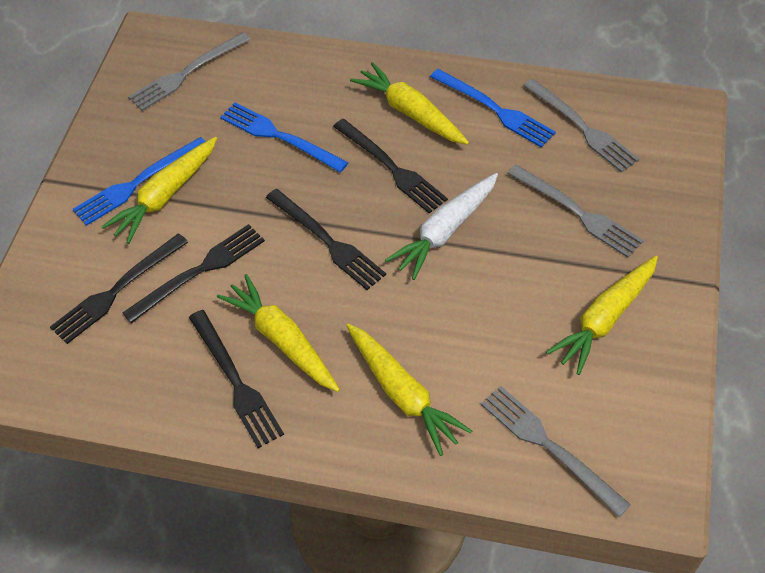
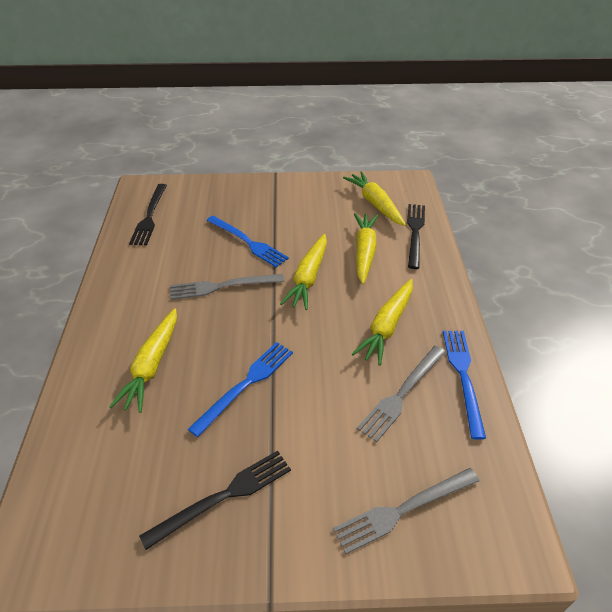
black fork: 5 -> 3
grey fork: 4 -> 3
white carrot: 1 -> 0

